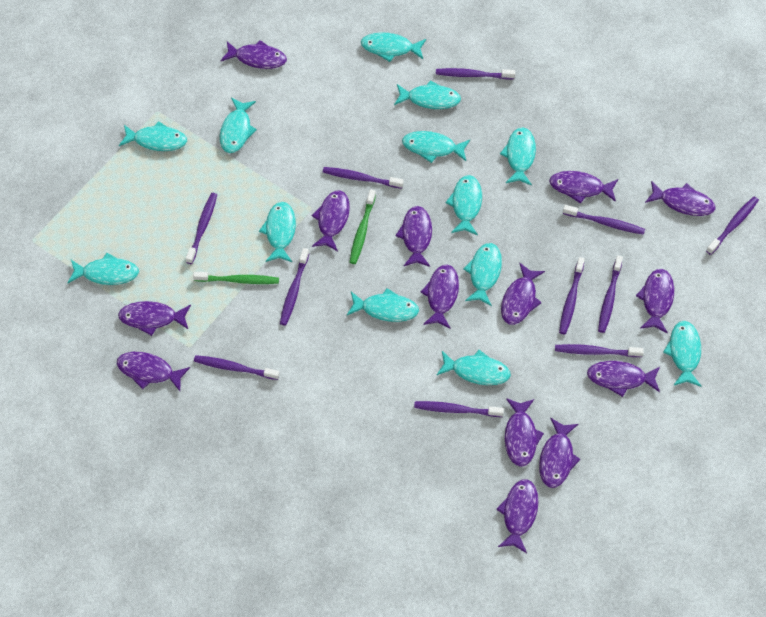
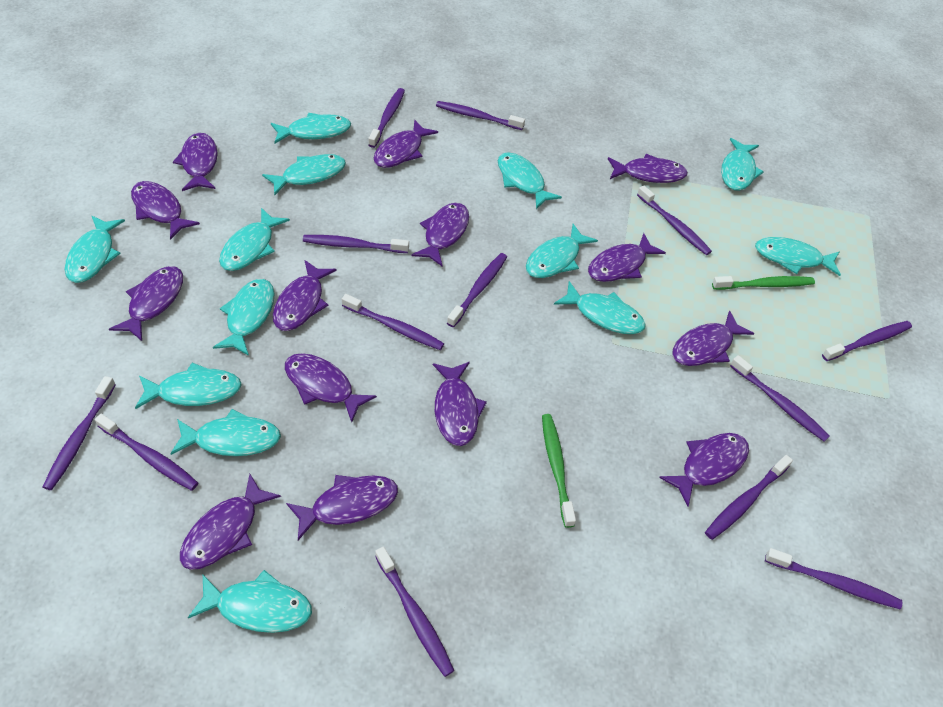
purple toothbrush: 11 -> 13

